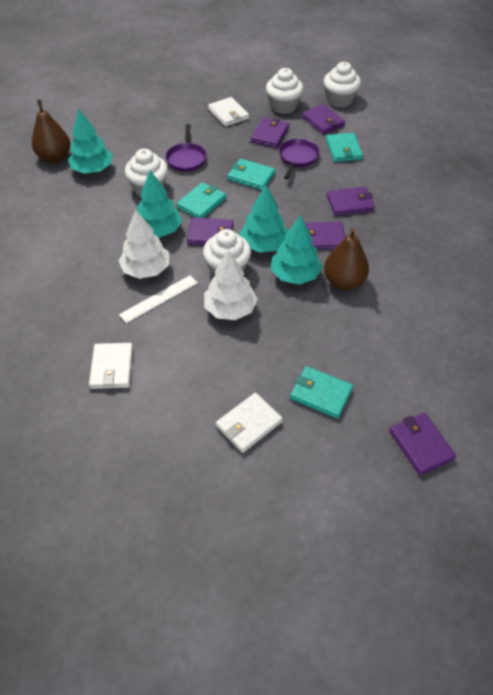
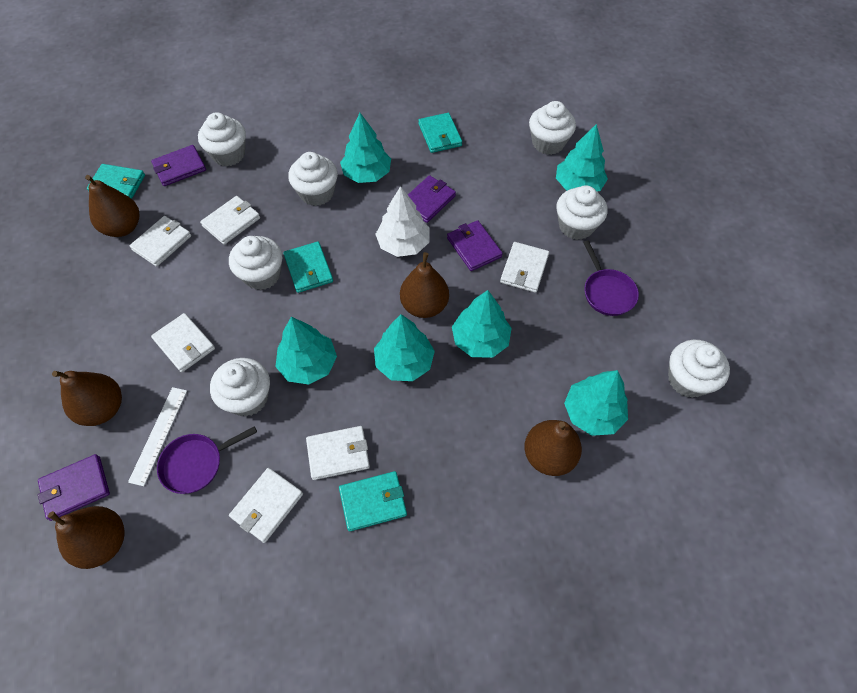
brown pear: 2 -> 5
purple wallet: 6 -> 4
turquoise tree: 4 -> 6
white cupcake: 4 -> 7
white tree: 2 -> 1
white wallet: 3 -> 6

